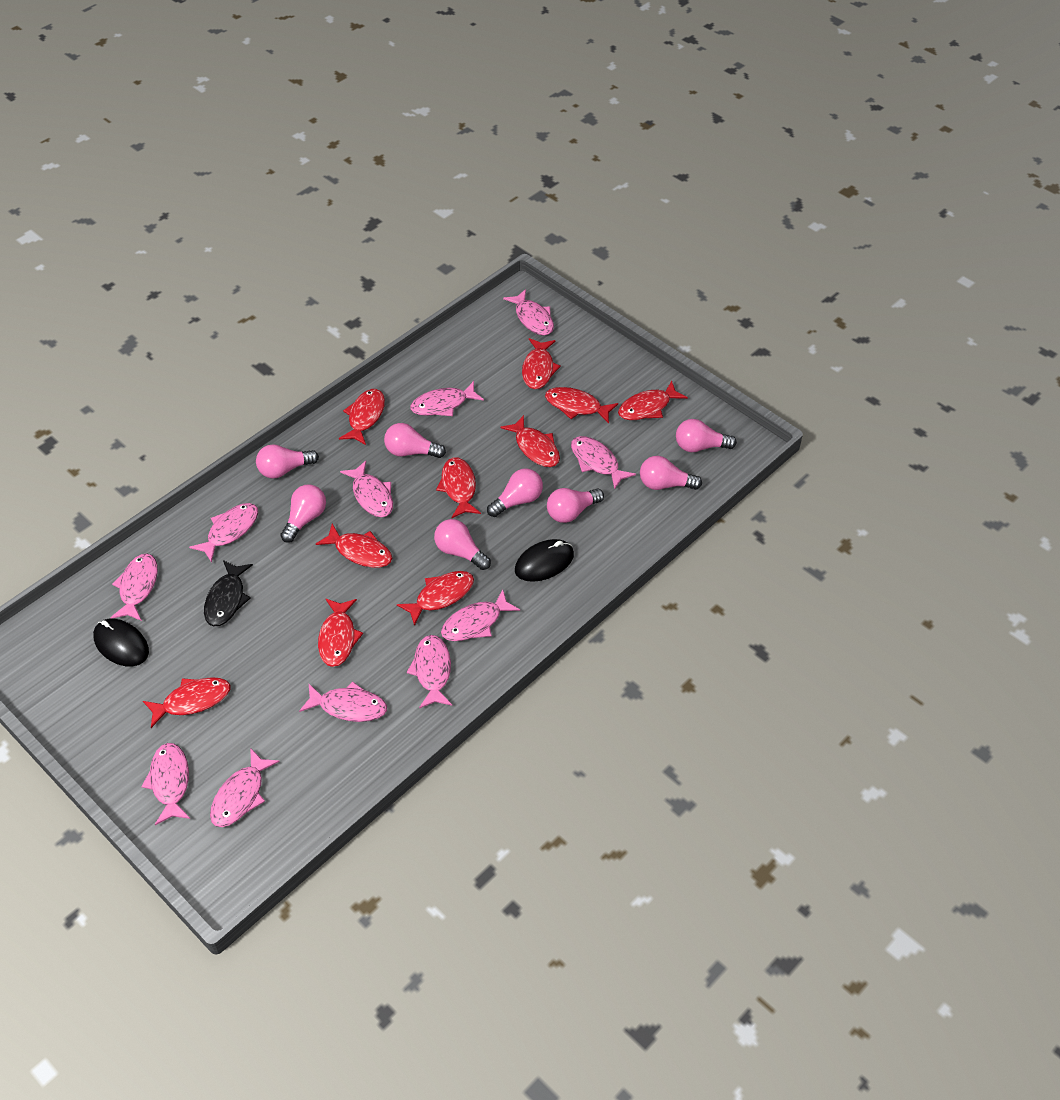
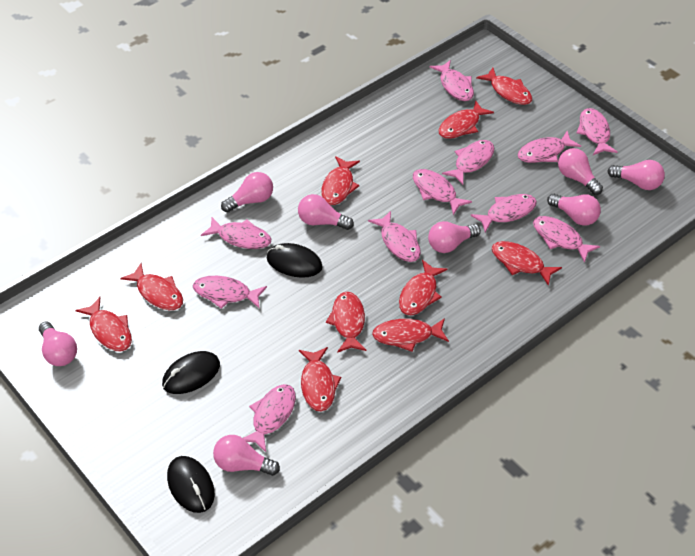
black fish: 1 -> 0
black mouse: 2 -> 3

